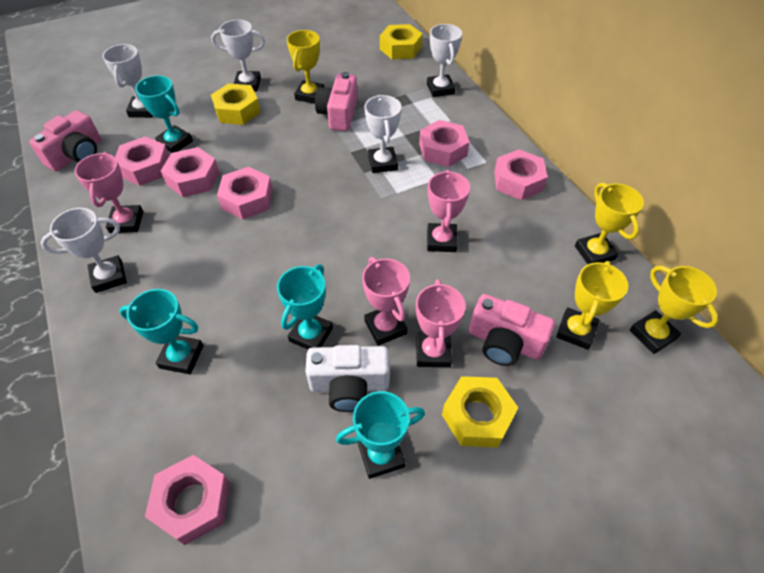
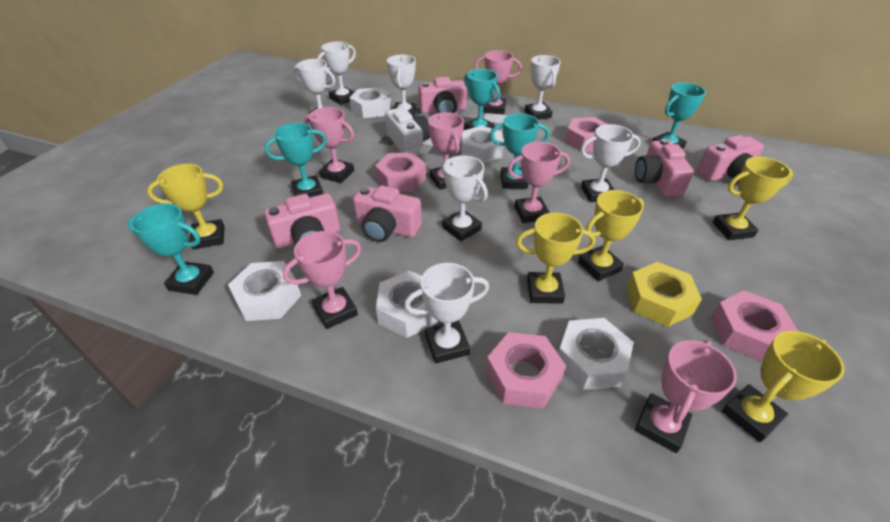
pink camera: 3 -> 5
pink nut: 6 -> 4
pink trophy: 4 -> 6
turquoise trophy: 4 -> 5
white nut: 0 -> 5
white trophy: 5 -> 7
yellow nut: 3 -> 1
yellow trophy: 4 -> 5

